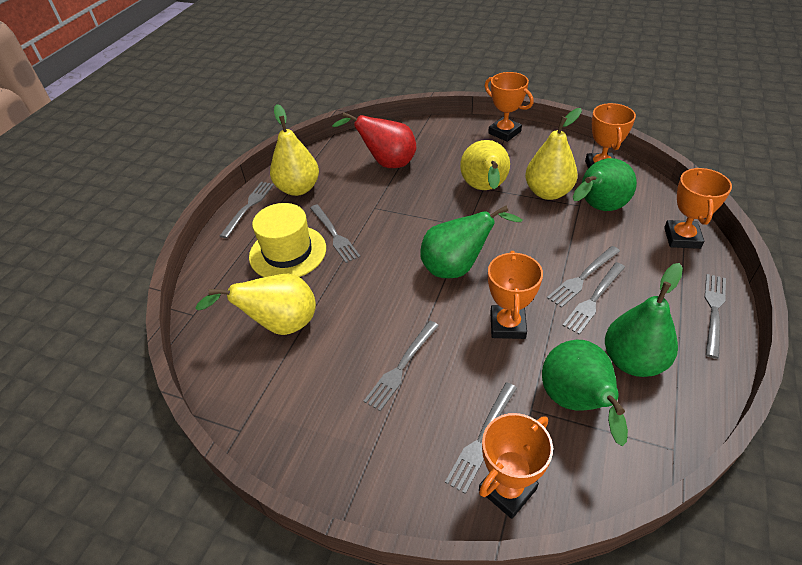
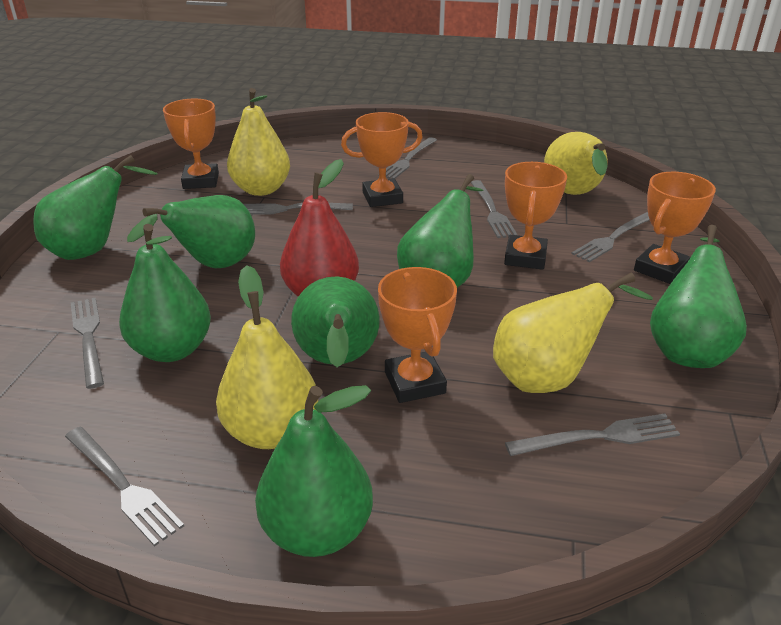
green pear: 4 -> 7
yellow hat: 1 -> 0

